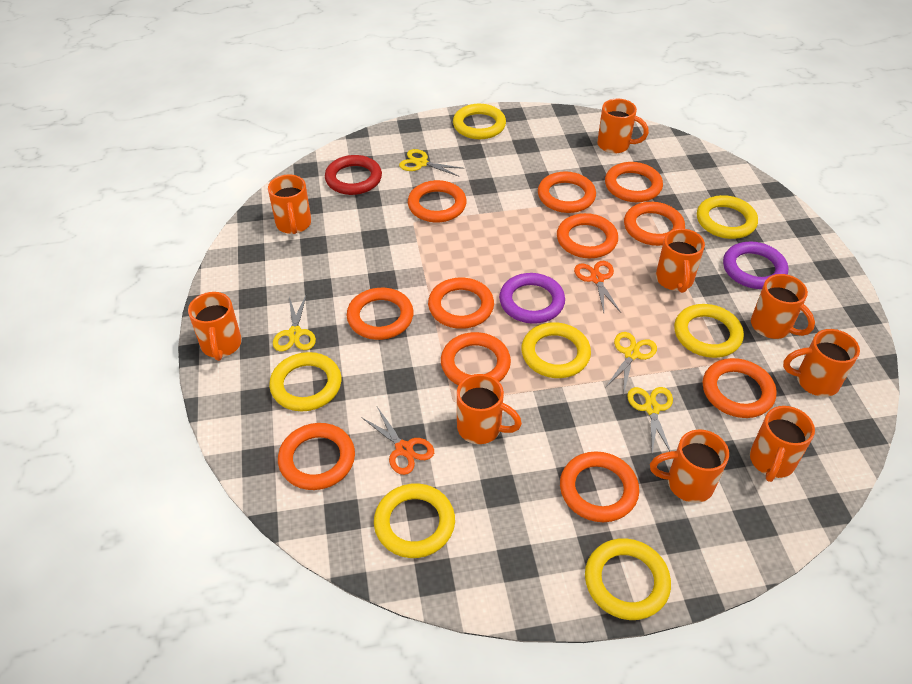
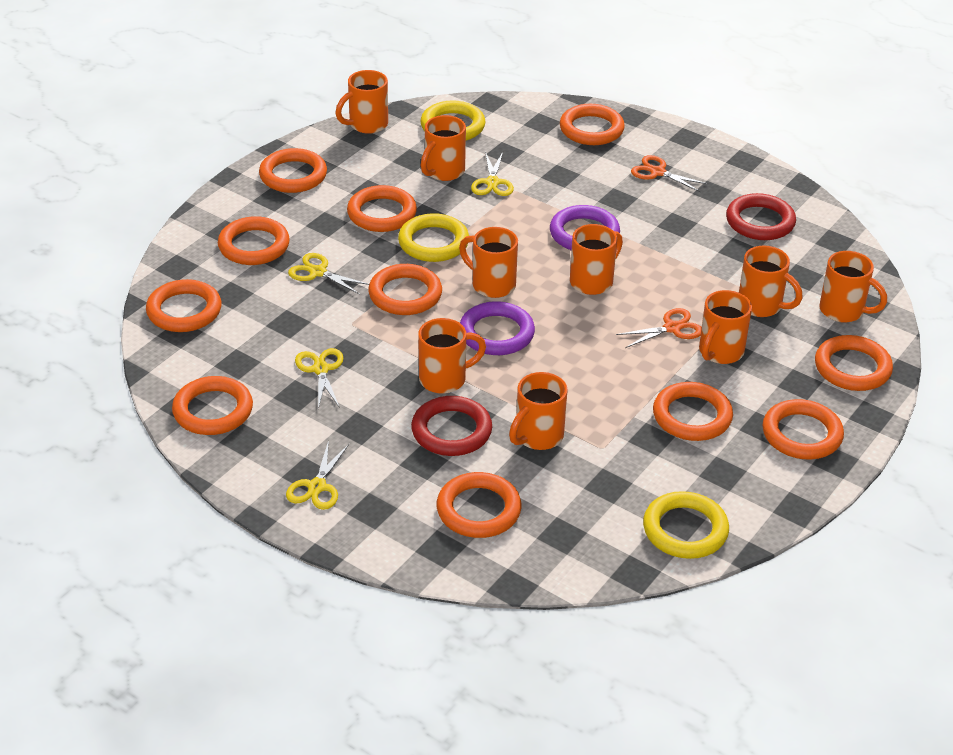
red ring: 1 -> 2
yellow ring: 7 -> 3

